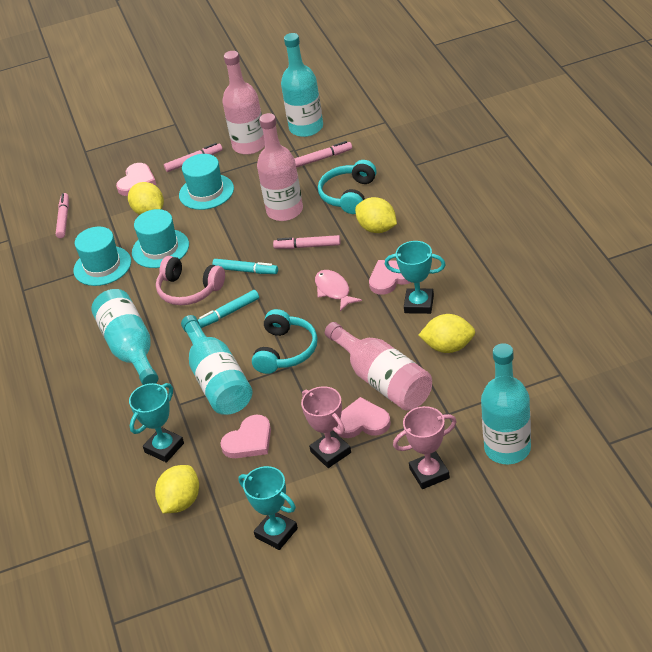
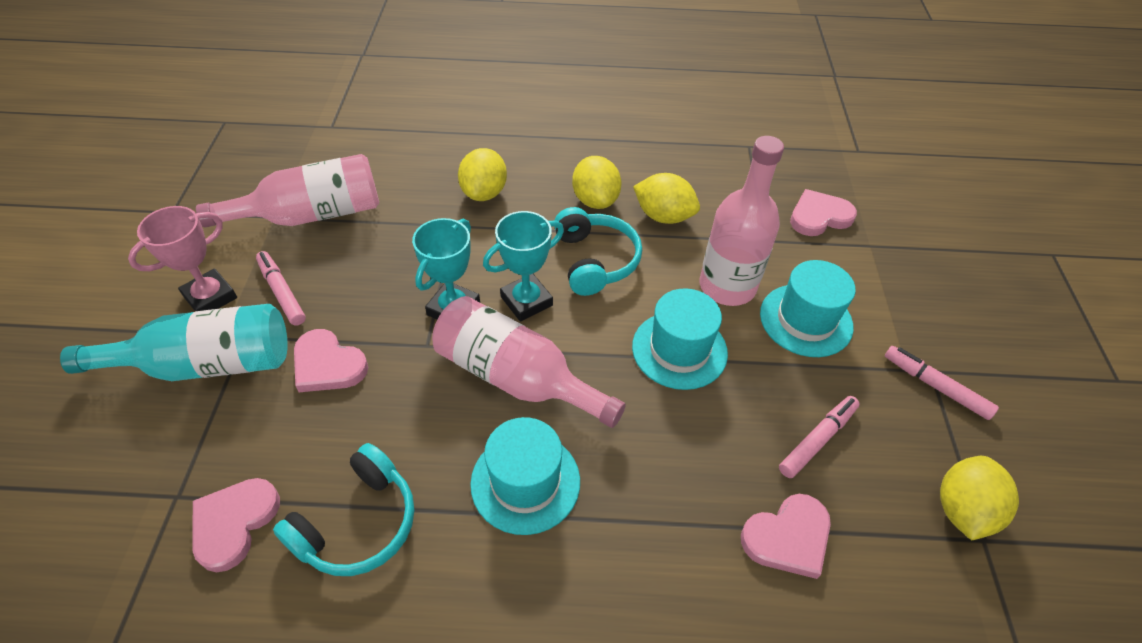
pink fish: 1 -> 0
pink headphones: 1 -> 0
pink marker: 4 -> 3
pink trophy: 2 -> 1
turquoise bottle: 4 -> 1
turquoise marker: 2 -> 0
turquoise trophy: 3 -> 2

